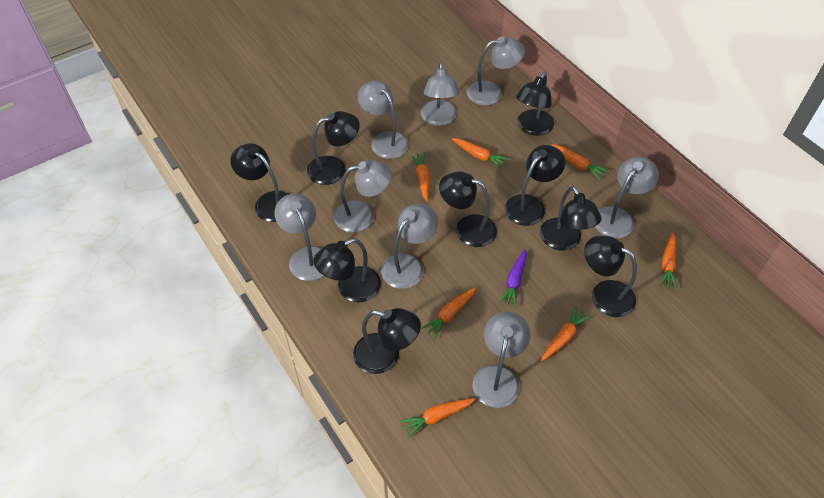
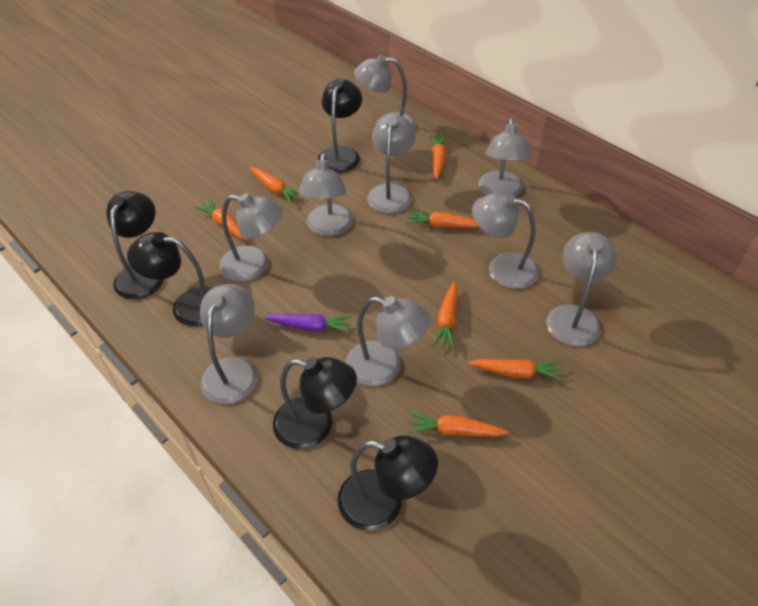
black lamp: 9 -> 5
grey lamp: 8 -> 9

